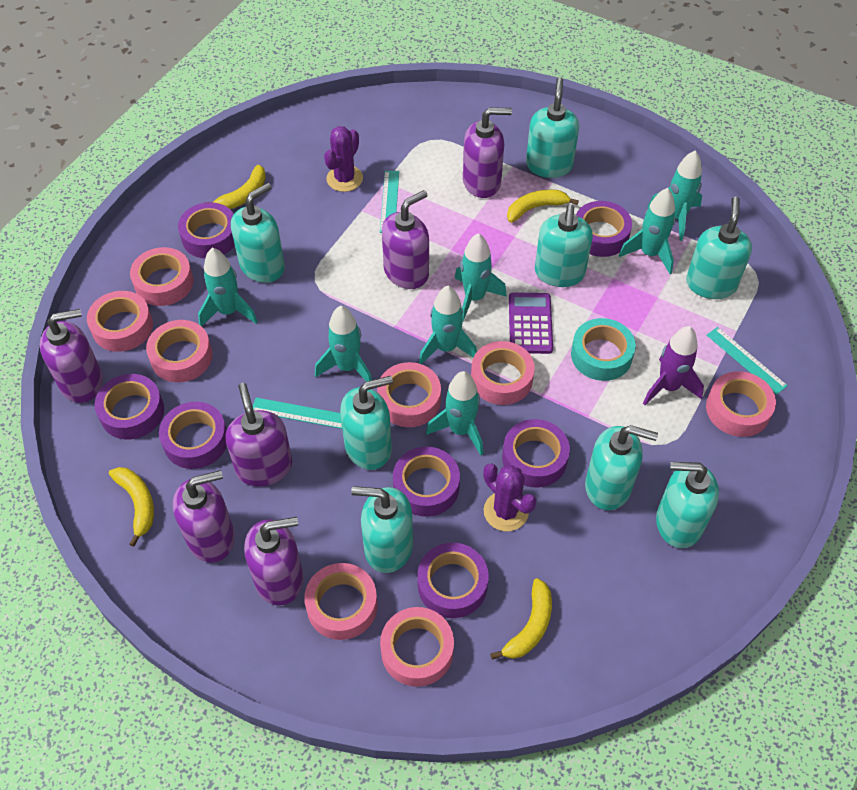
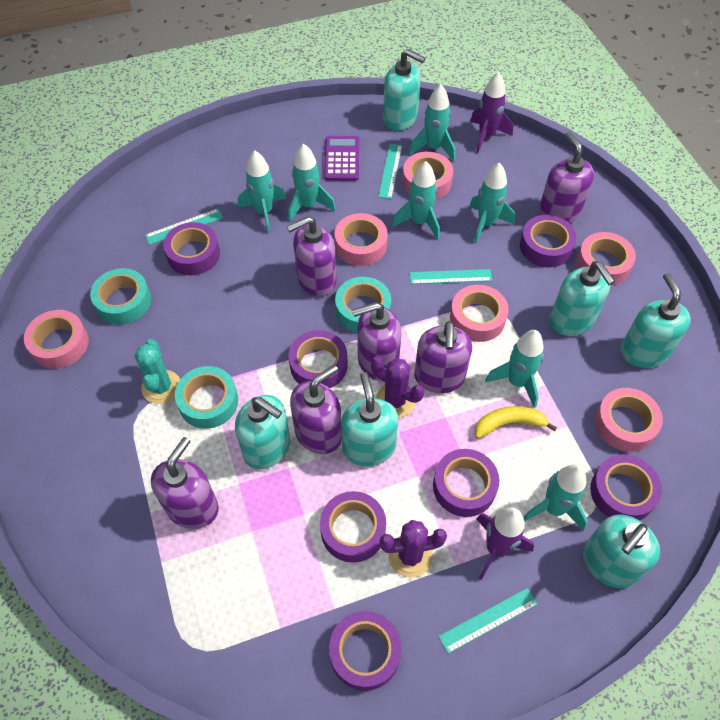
pink tape: 8 -> 6
purple rocket: 1 -> 2
turquoise cactus: 0 -> 1
turquoise ruler: 3 -> 4
turquoise soap dispenser: 8 -> 6
turquoise tape: 1 -> 3
yellow banana: 4 -> 1

